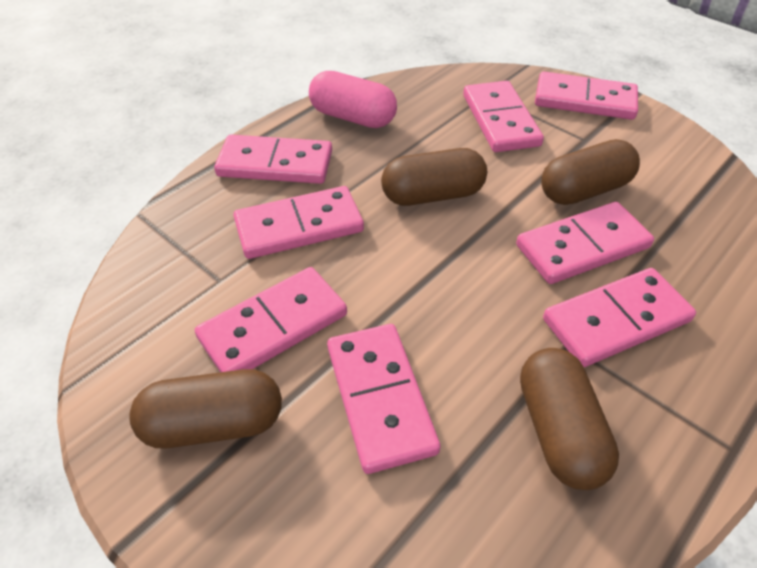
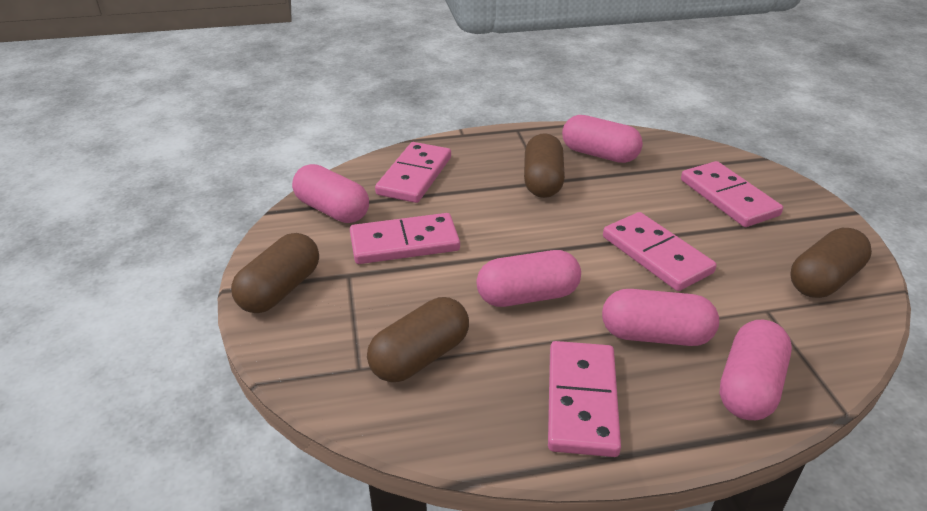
pink capsule: 1 -> 5
pink domino: 8 -> 5

